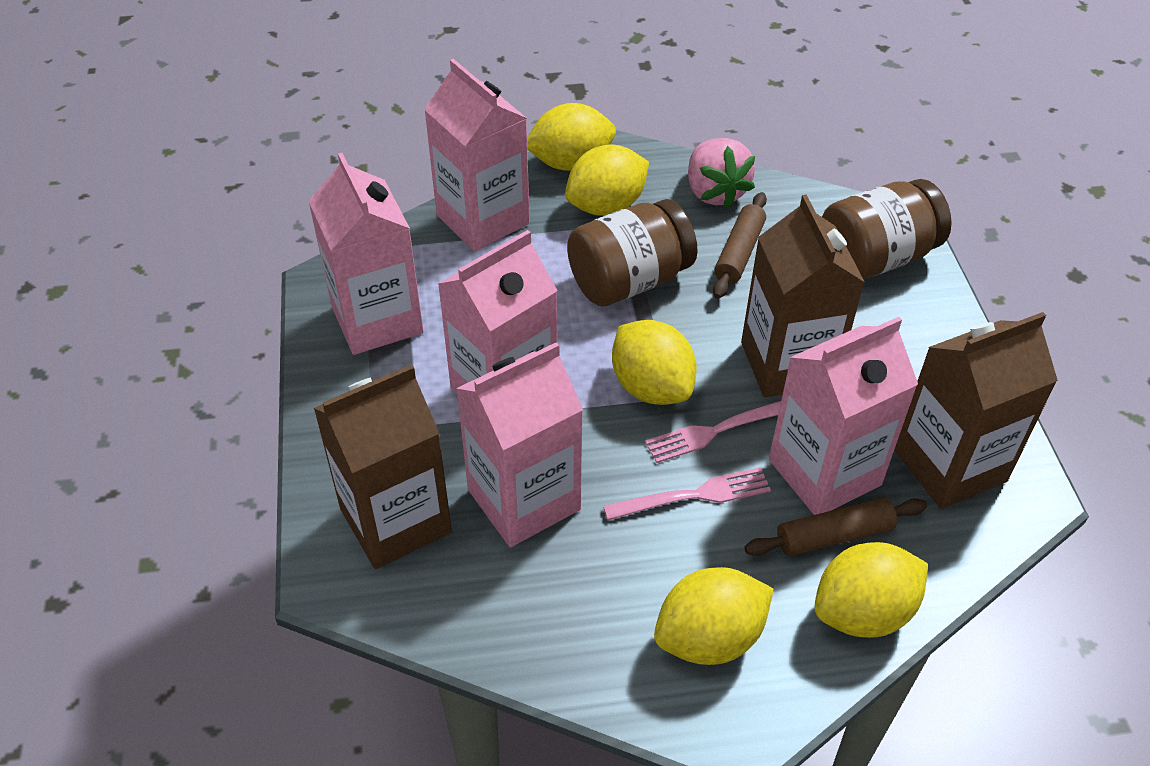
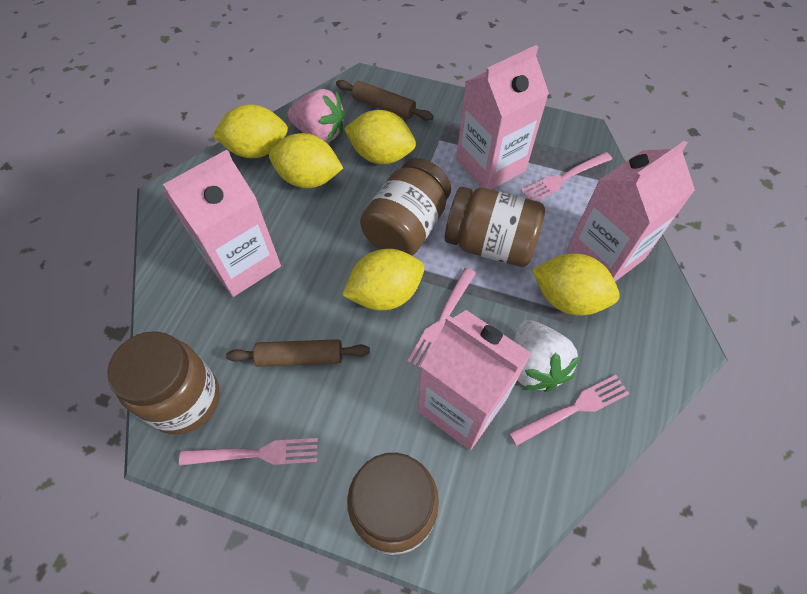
brown carton: 3 -> 0
brown jar: 2 -> 4
pink carton: 5 -> 4
pink fork: 2 -> 4
white strawberry: 0 -> 1

